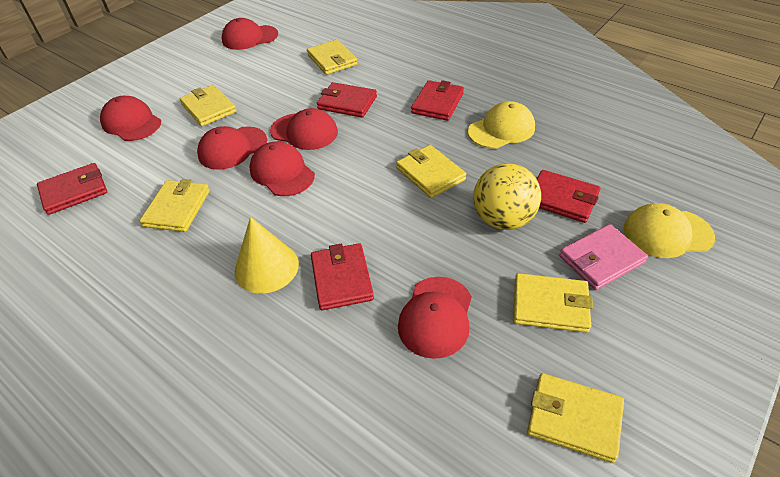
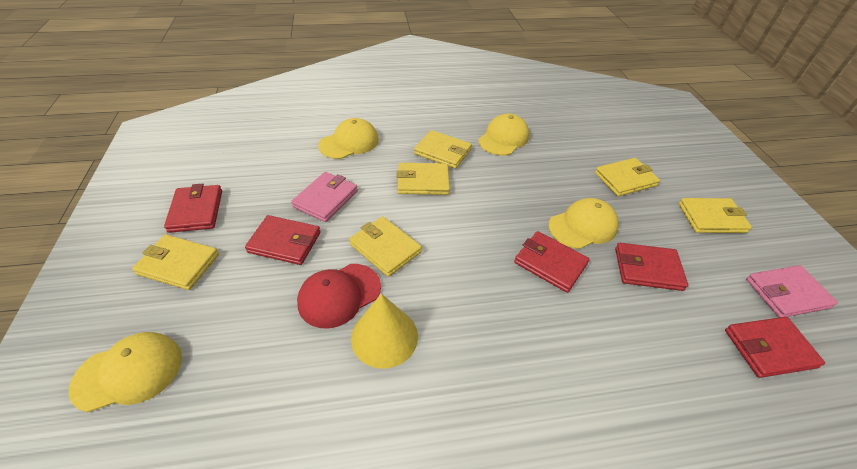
pink wallet: 1 -> 2
red cap: 6 -> 1
yellow ball: 1 -> 0
yellow cap: 2 -> 4

